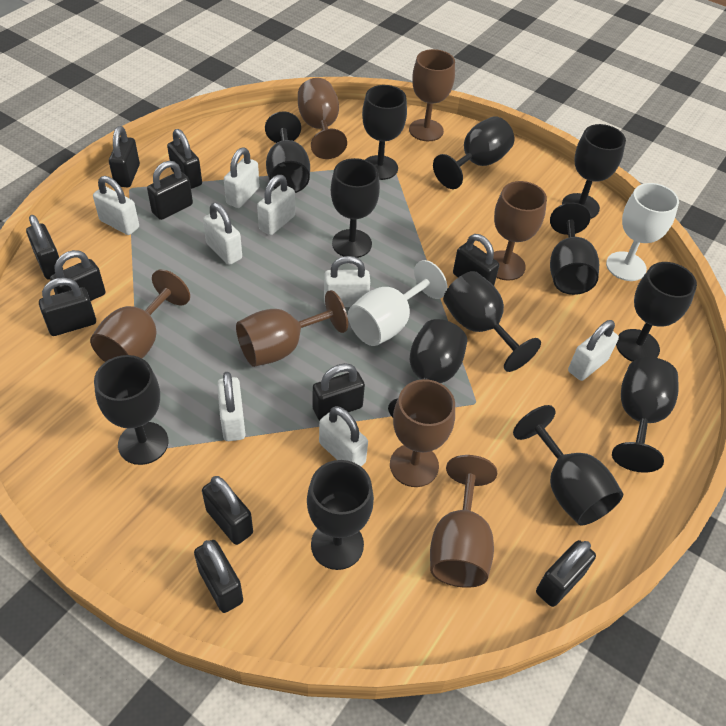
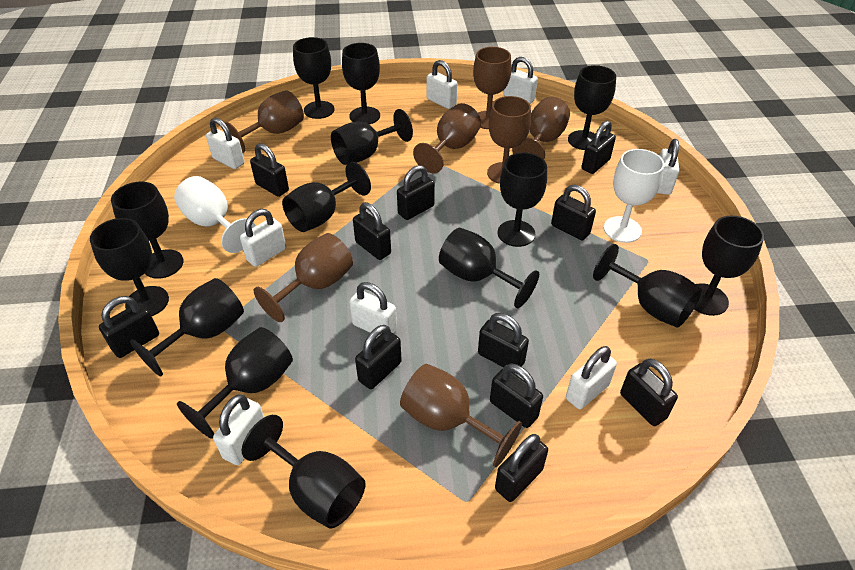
black goblet: 13 -> 14

